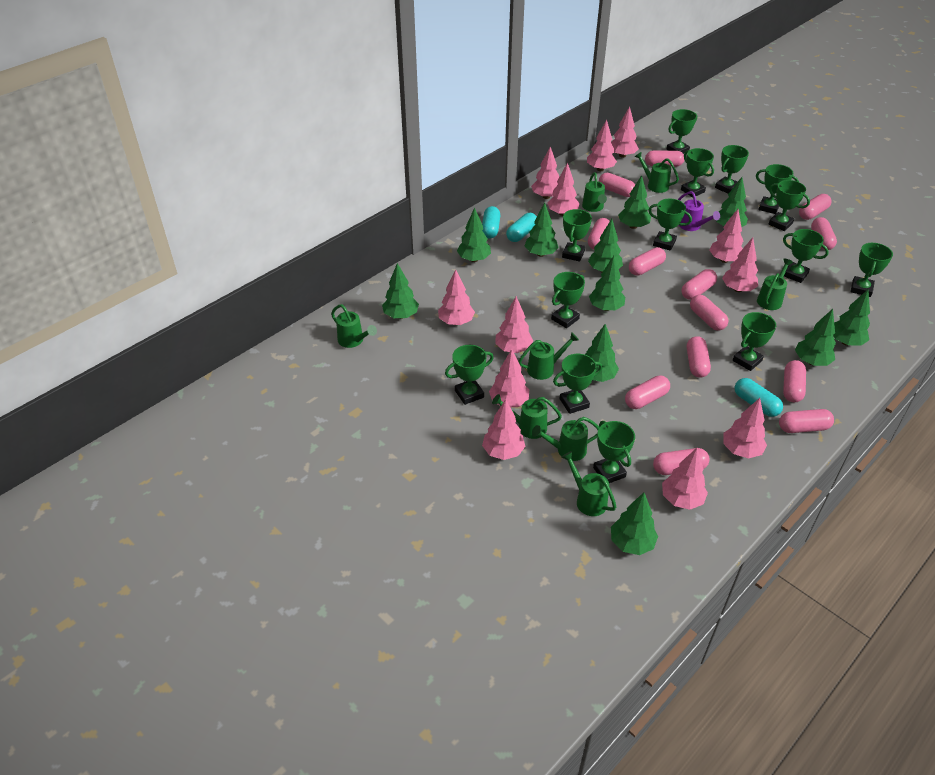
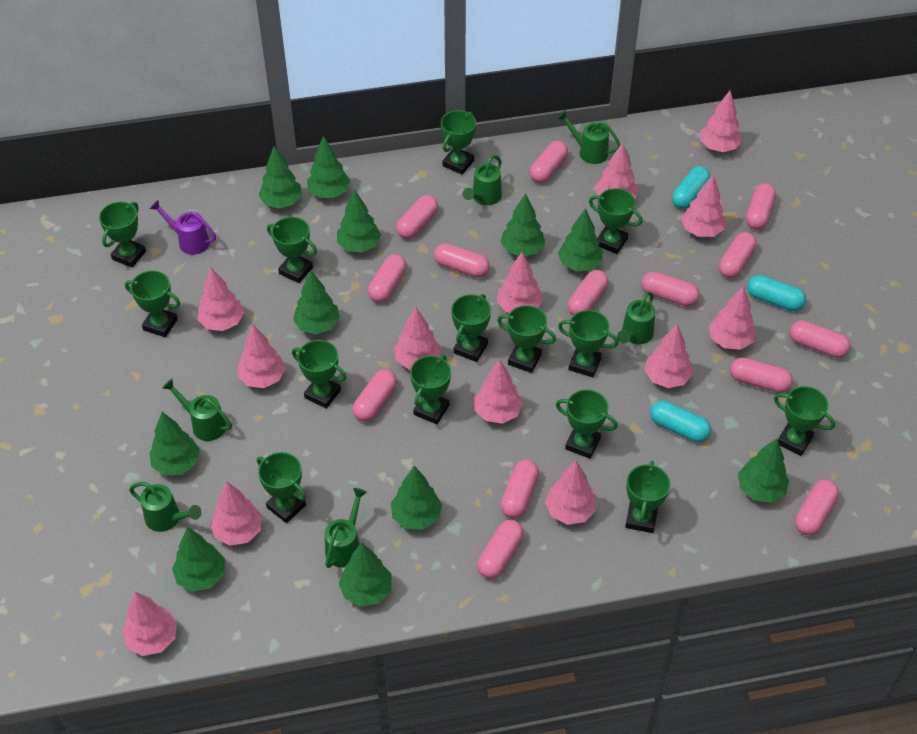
green watering can: 8 -> 6
pink capsule: 13 -> 14
pink tree: 12 -> 13

